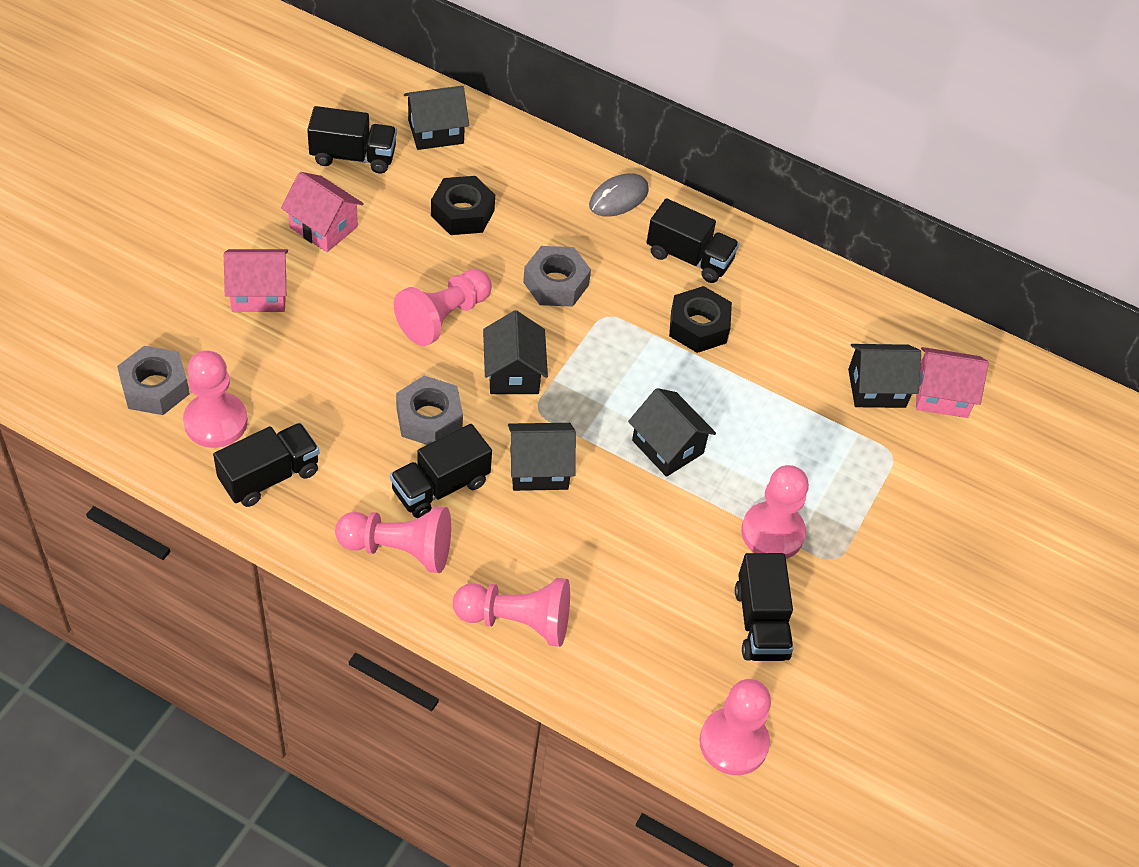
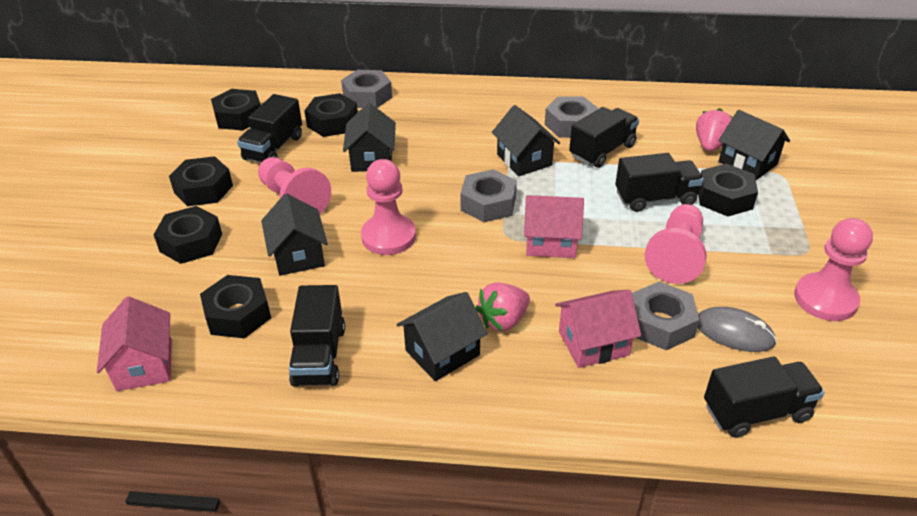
black nut: 2 -> 6
grey nut: 3 -> 4
pink pawn: 6 -> 4
pink strawberry: 0 -> 2

